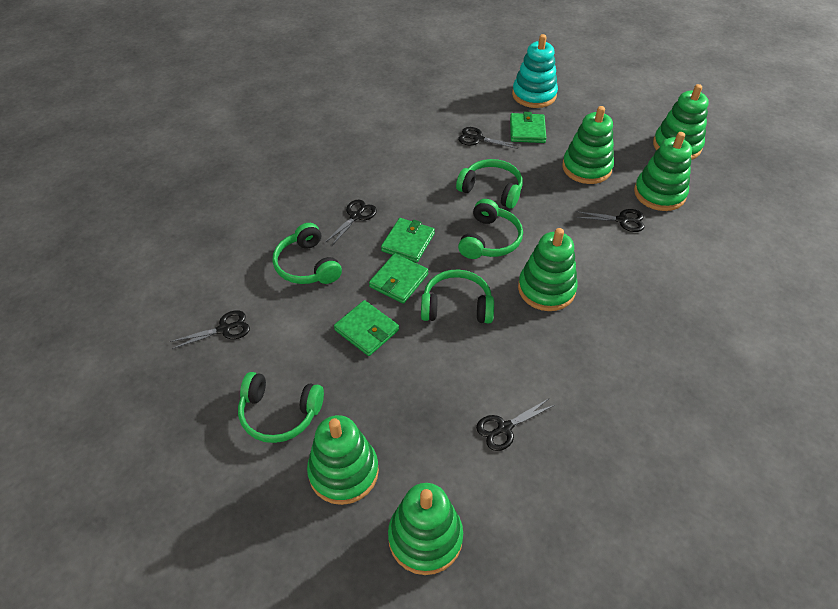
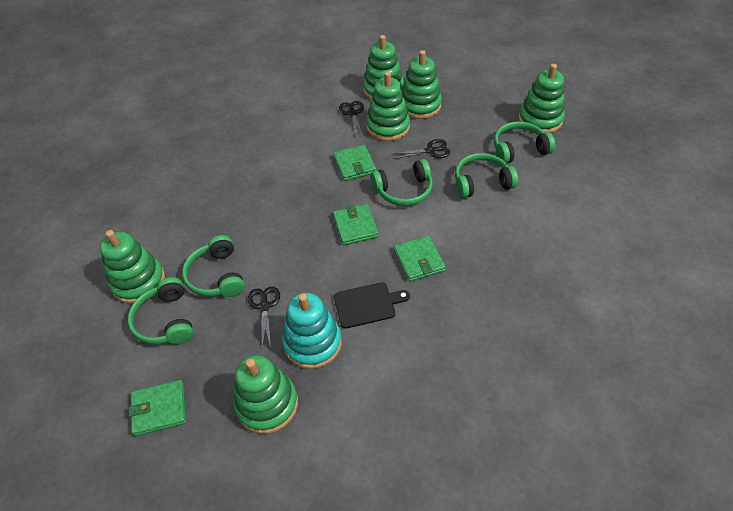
black cutting board: 0 -> 1
black scissors: 5 -> 3

